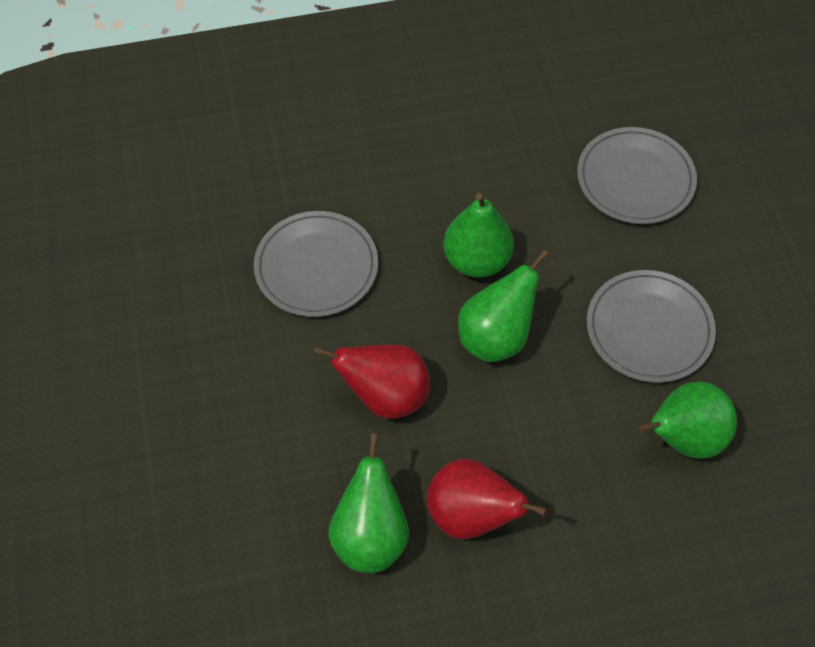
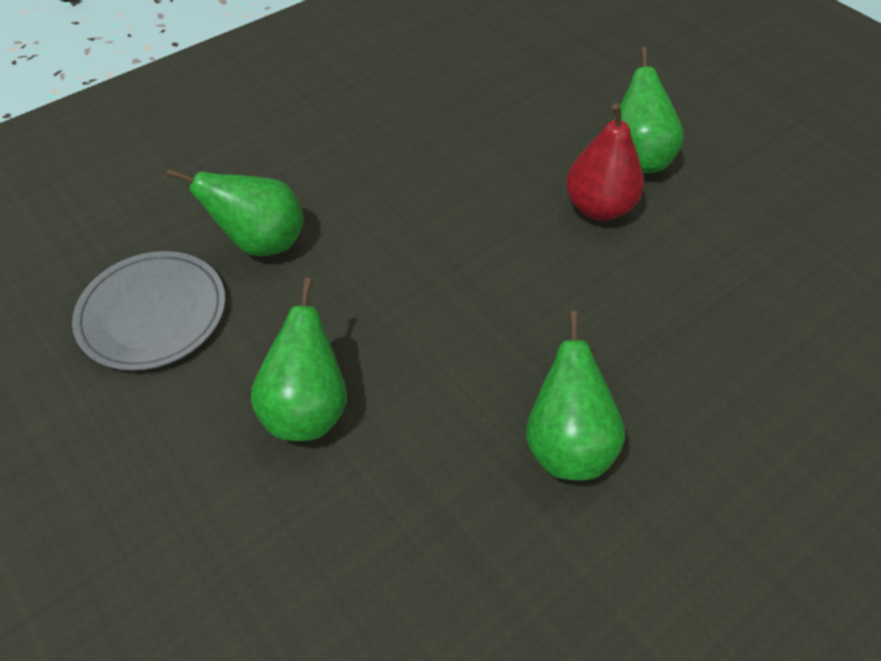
grey plate: 3 -> 1
red pear: 2 -> 1

